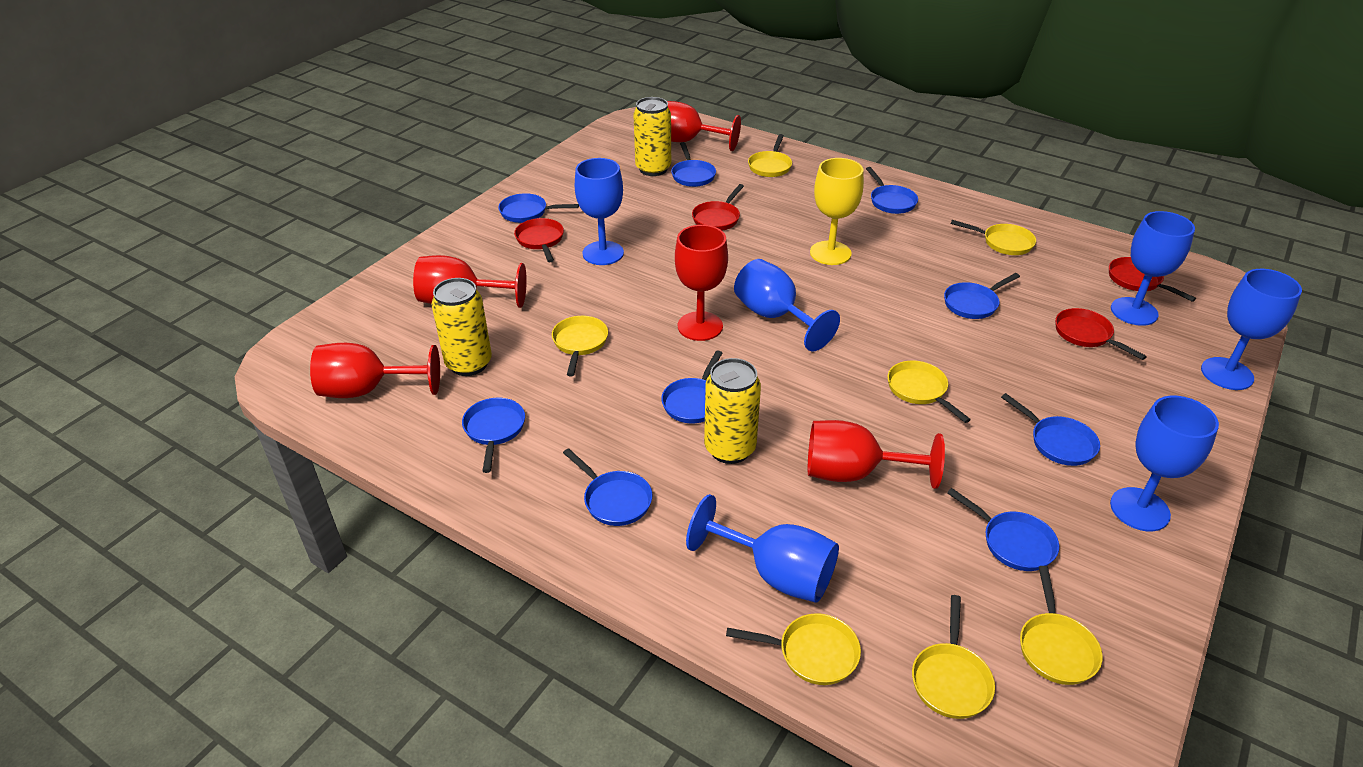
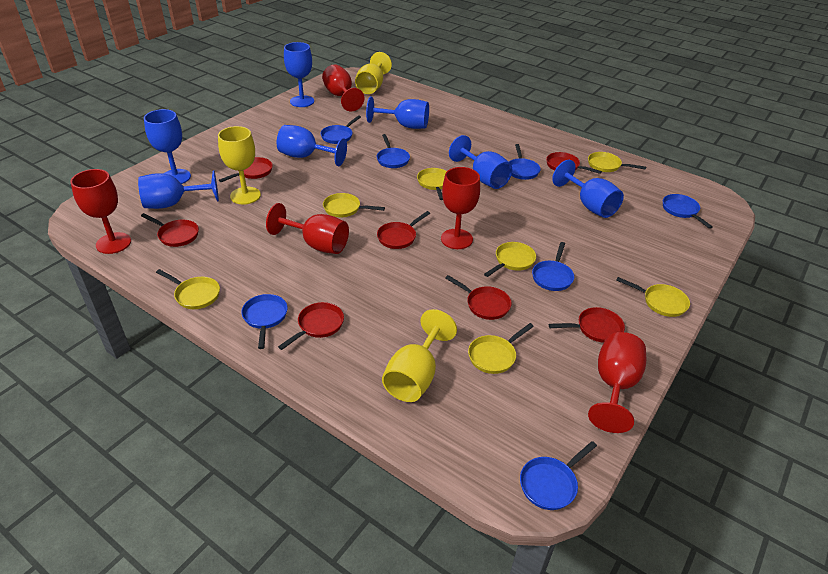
blue goblet: 6 -> 7
blue pan: 9 -> 7
red pan: 4 -> 7
yellow can: 3 -> 0
yellow goblet: 1 -> 3

